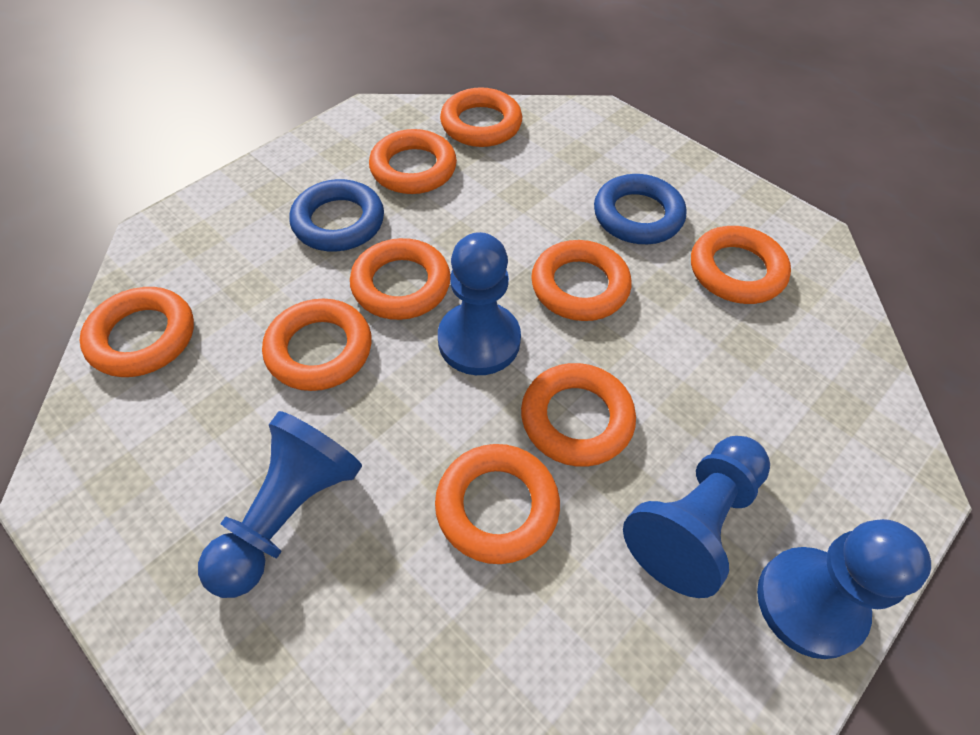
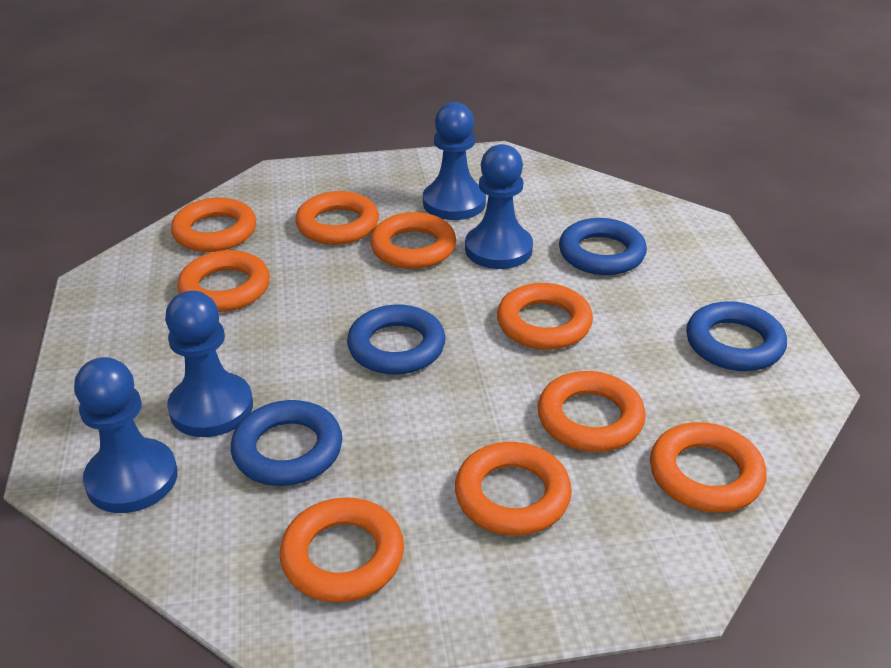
blue ring: 2 -> 4

